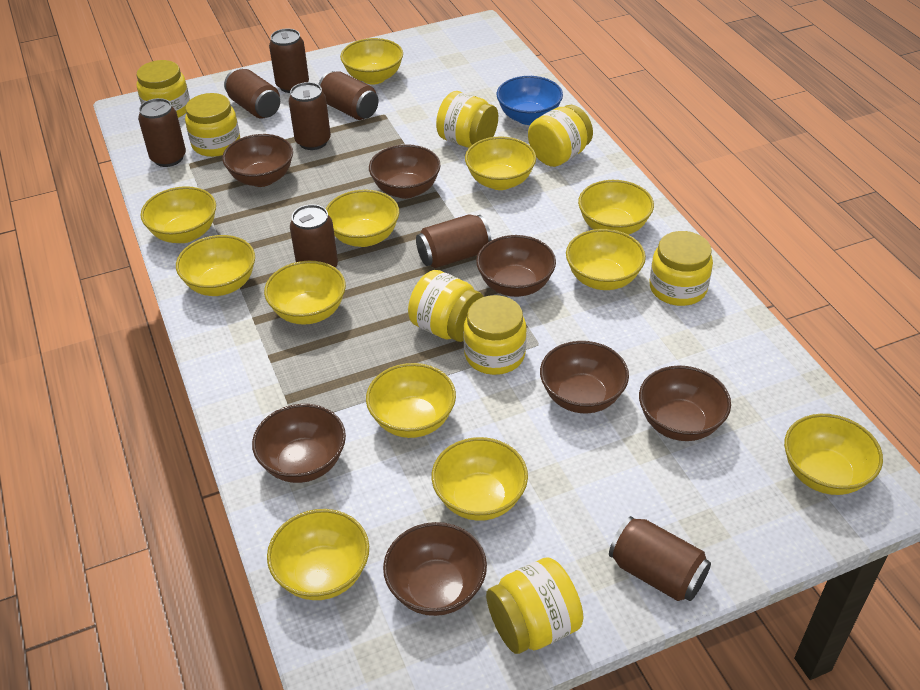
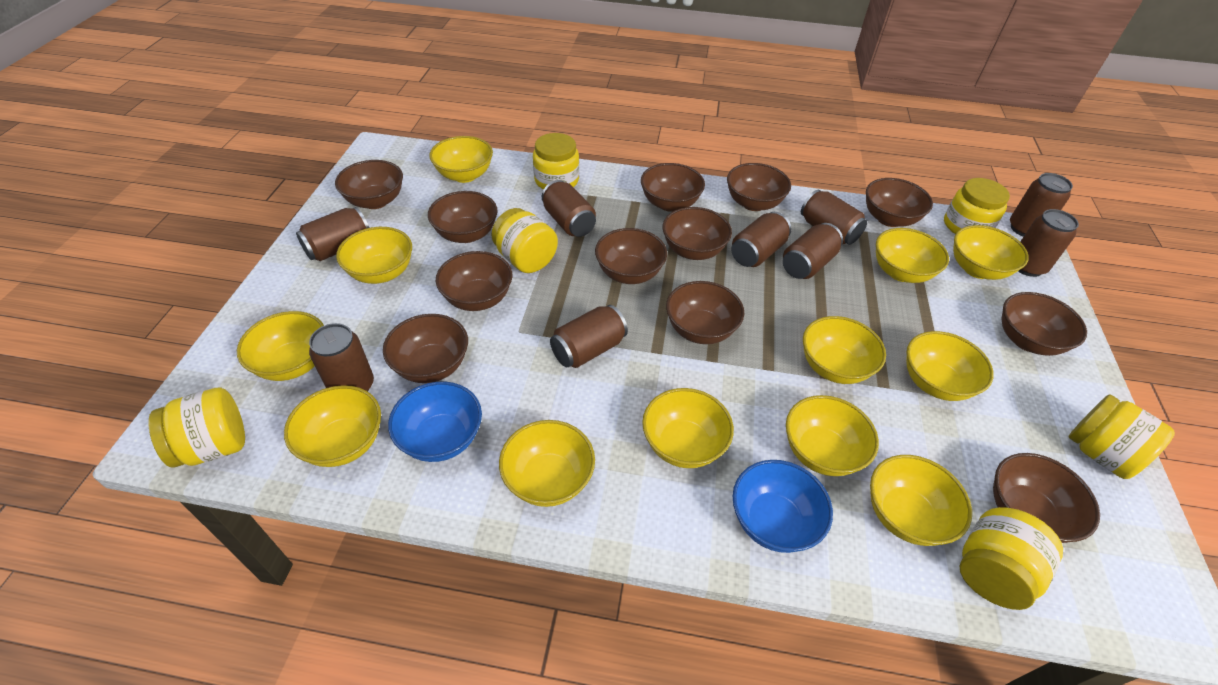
blue bowl: 1 -> 2
brown bowl: 7 -> 12
brown can: 8 -> 9
yellow jar: 8 -> 6

